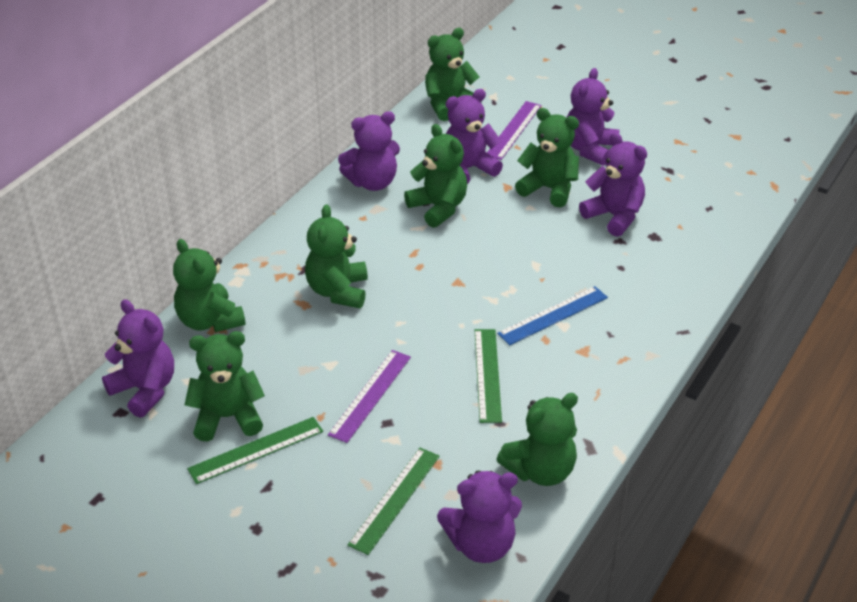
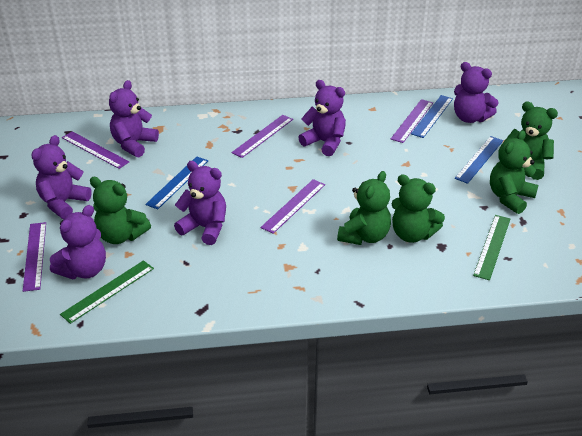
blue ruler: 1 -> 3
green ruler: 3 -> 2
green teddy bear: 7 -> 5
purple ruler: 2 -> 5

